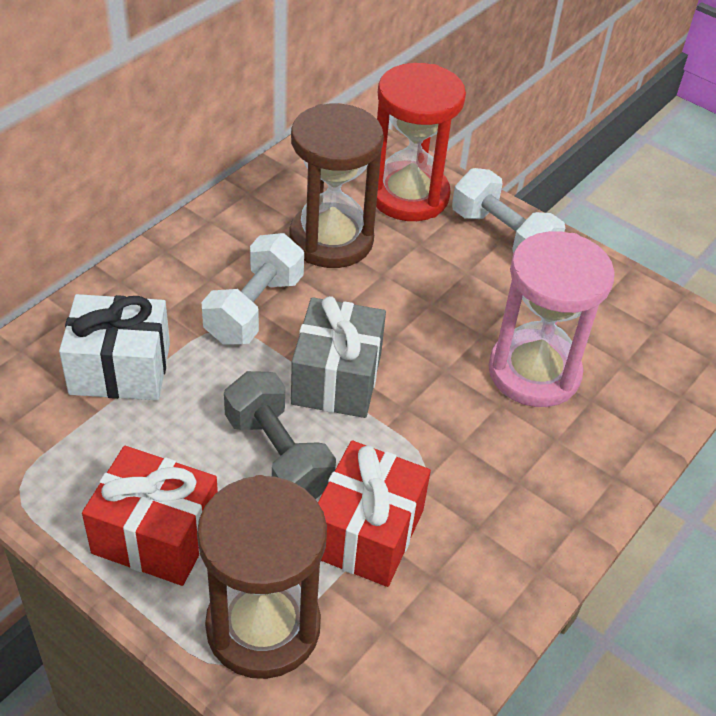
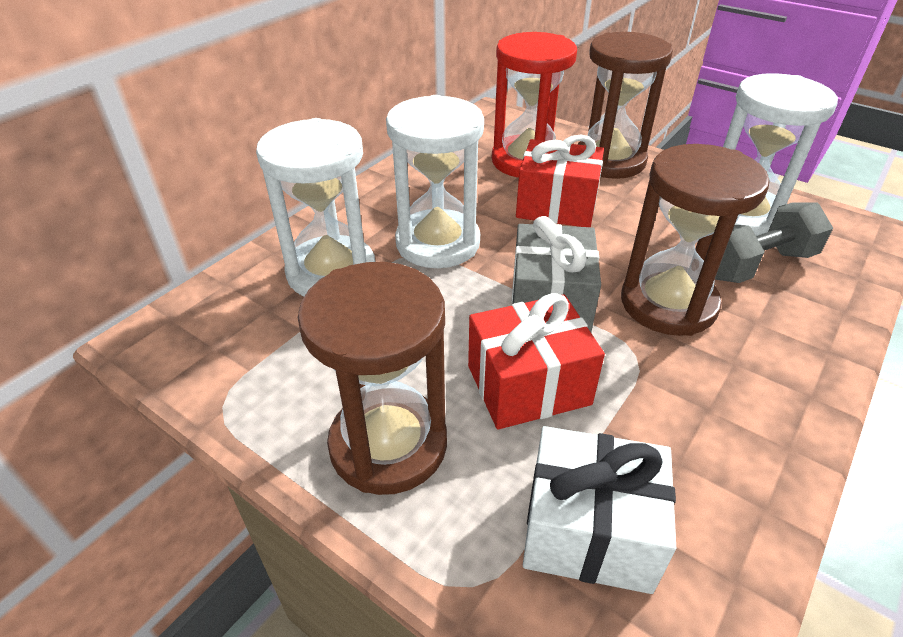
brown hourglass: 2 -> 3
pink hourglass: 1 -> 0
white dumbbell: 2 -> 0
white hourglass: 0 -> 3

